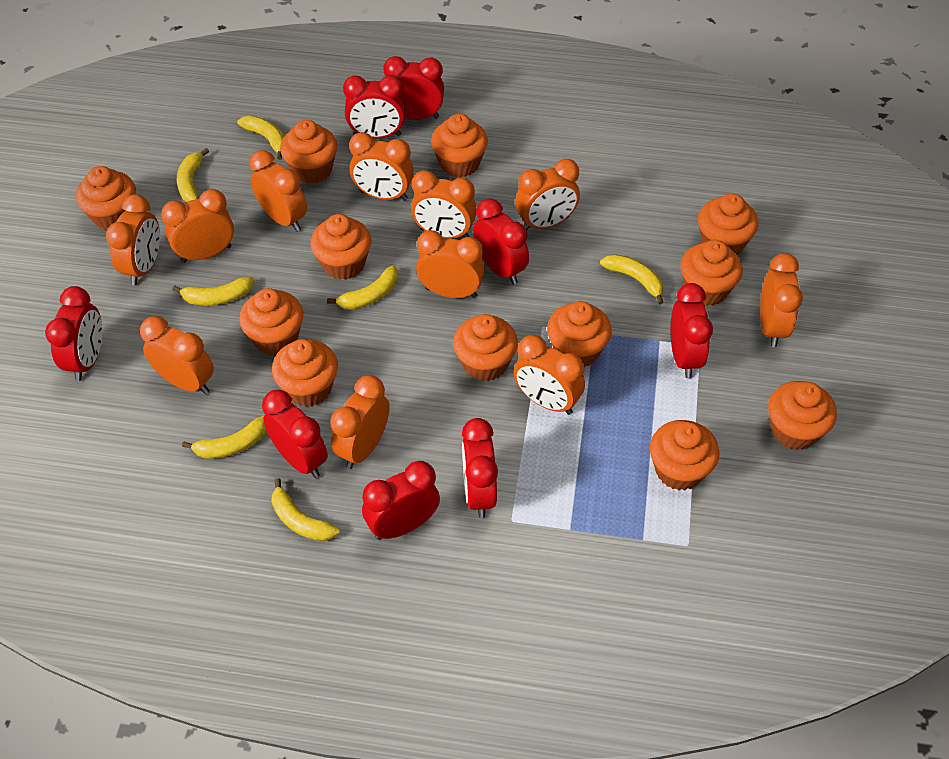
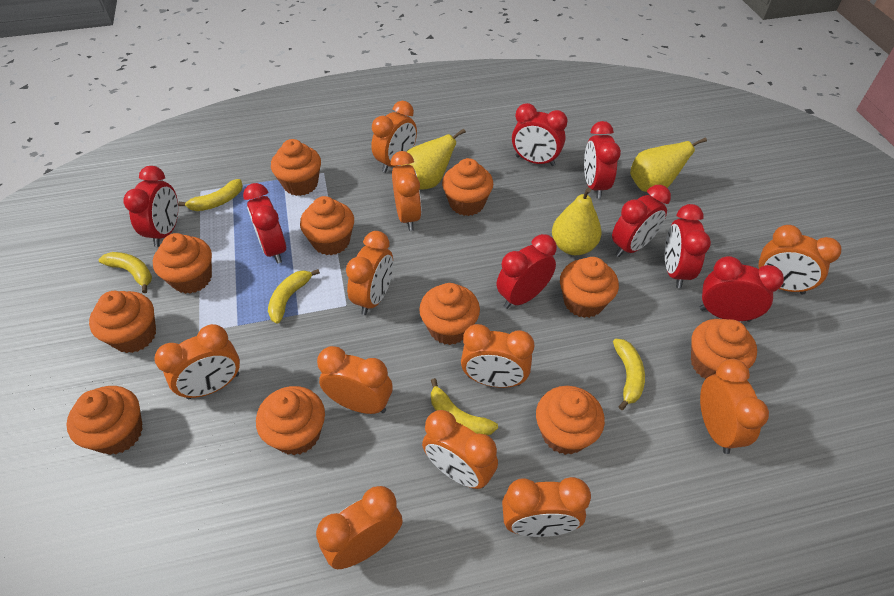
orange cupcake: 12 -> 11
yellow banana: 7 -> 5
yellow pear: 0 -> 3

